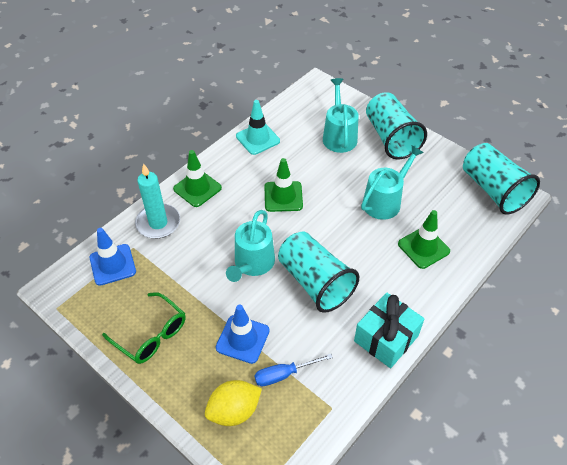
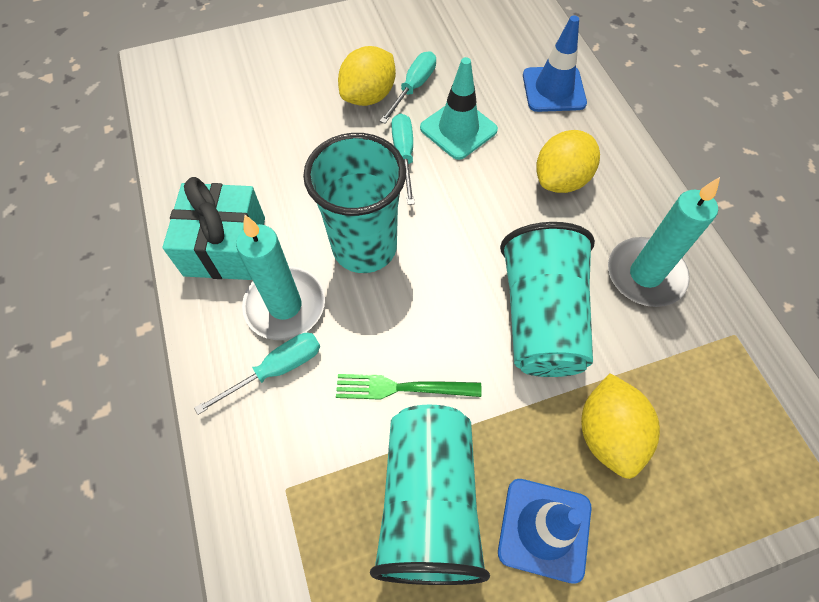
blue screwdriver: 1 -> 0
green fork: 0 -> 1
green glasses: 1 -> 0
green traffic cone: 3 -> 0
turquoise candle: 1 -> 2
turquoise screwdriver: 0 -> 3
turquoise watering can: 3 -> 0
yellow lemon: 1 -> 3

